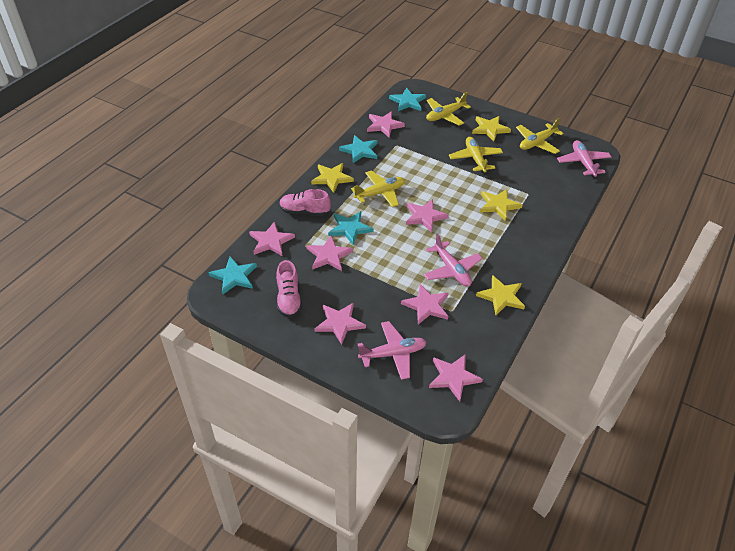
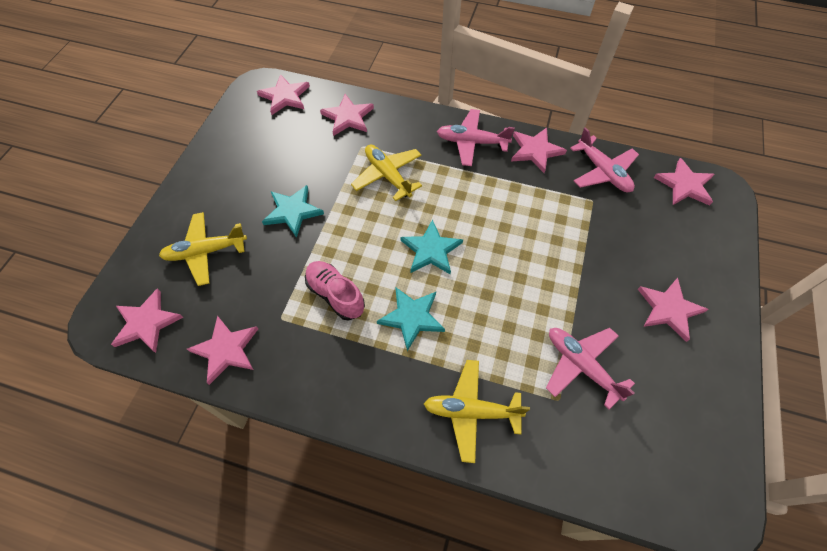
pink shoe: 2 -> 1
turquoise star: 4 -> 3
yellow plane: 4 -> 3
yellow star: 4 -> 0

